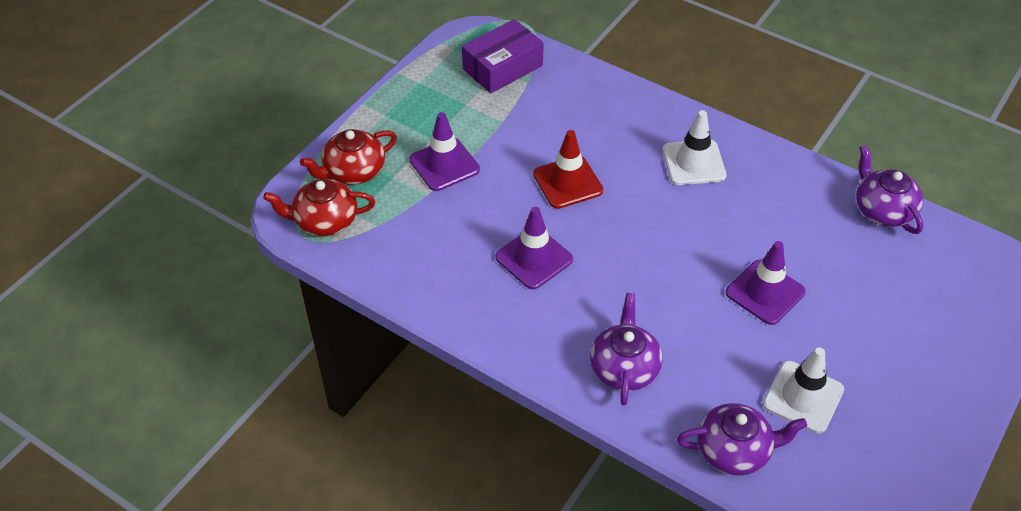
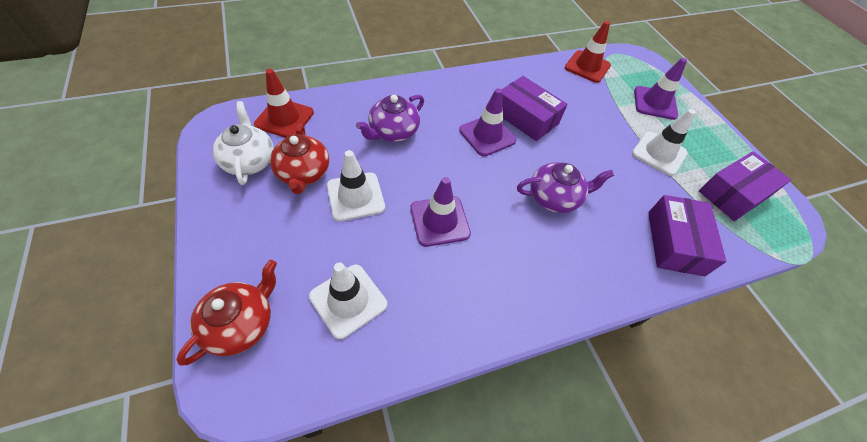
purple box: 1 -> 3
purple teapot: 3 -> 2
red traffic cone: 1 -> 2
white teapot: 0 -> 1
white traffic cone: 2 -> 3

